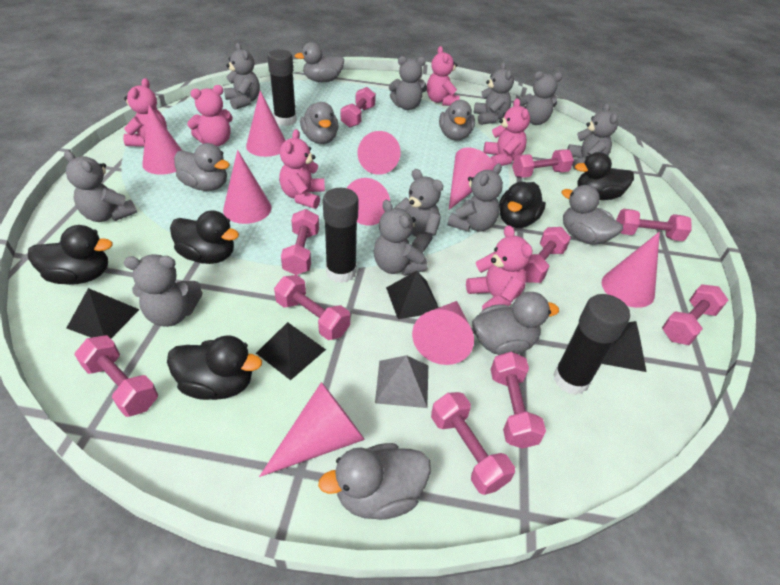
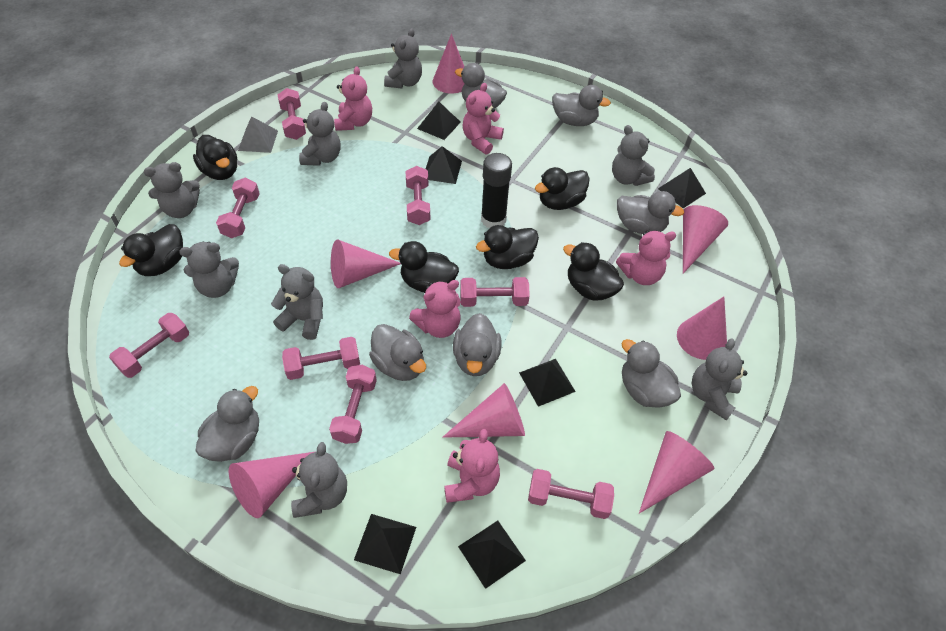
black duck: 5 -> 6
black glue stick: 3 -> 1
black pyramid: 4 -> 6
grey teddy bear: 10 -> 8
pink cone: 9 -> 7
pink dumbbell: 10 -> 8
pink teddy bear: 6 -> 5

